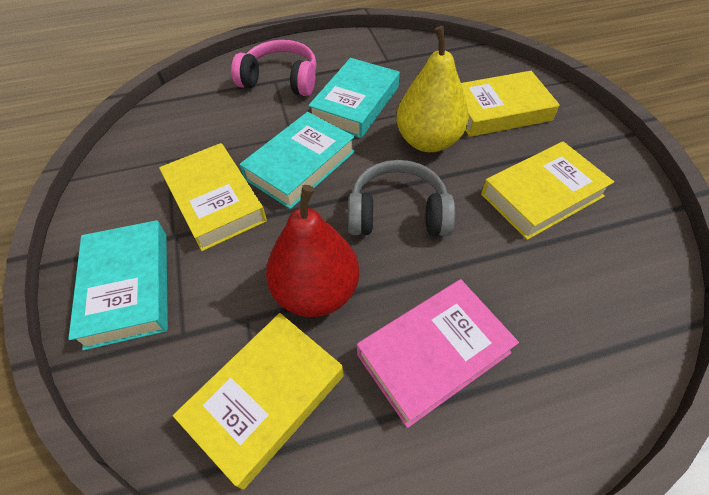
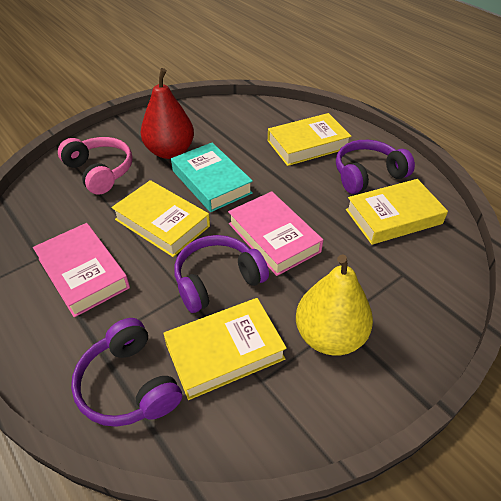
grey headphones: 1 -> 0
pink book: 1 -> 2
purple headphones: 0 -> 3
turquoise book: 3 -> 1

